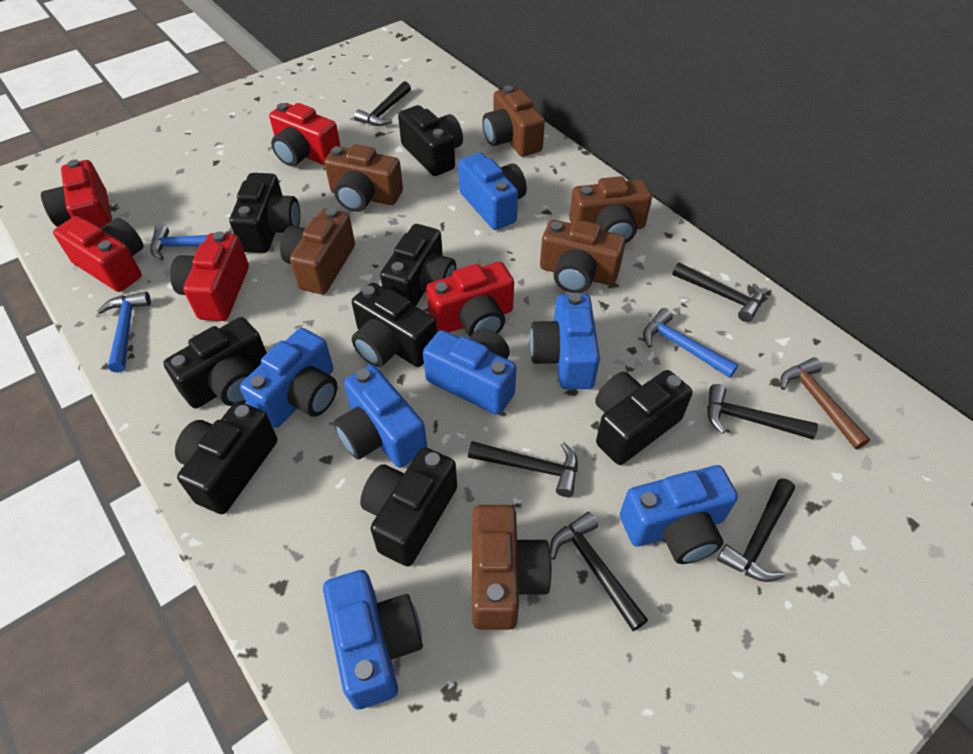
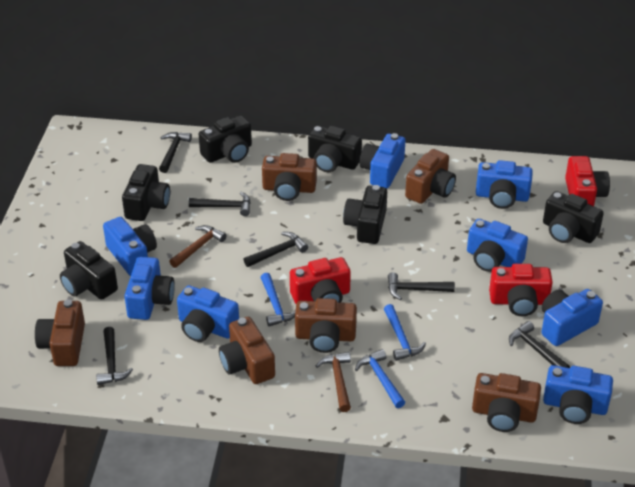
black camera: 8 -> 6
blue camera: 7 -> 8
brown hammer: 1 -> 2
red camera: 5 -> 3

